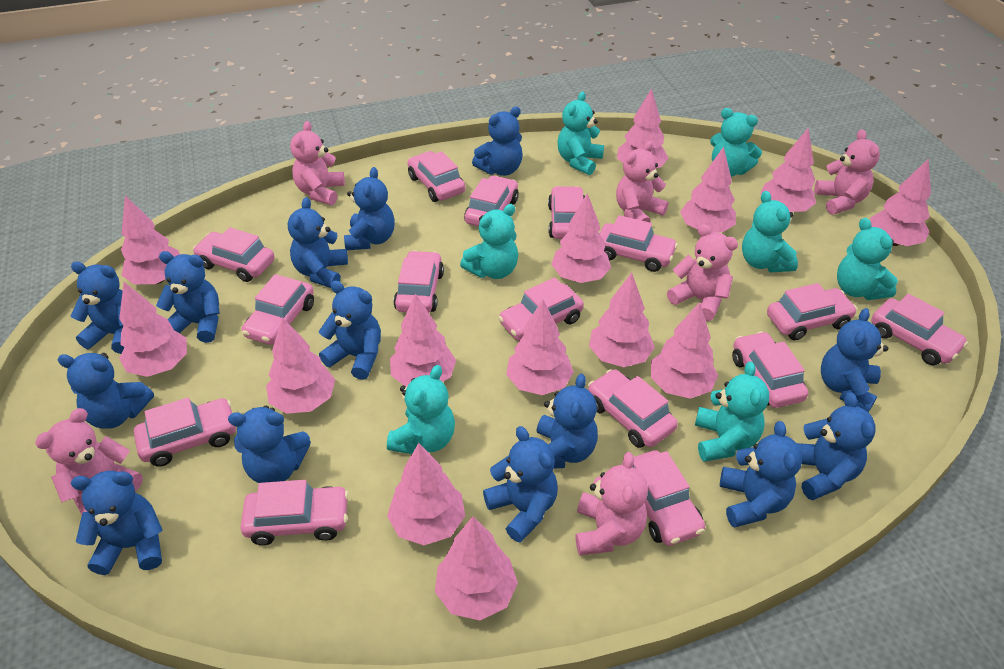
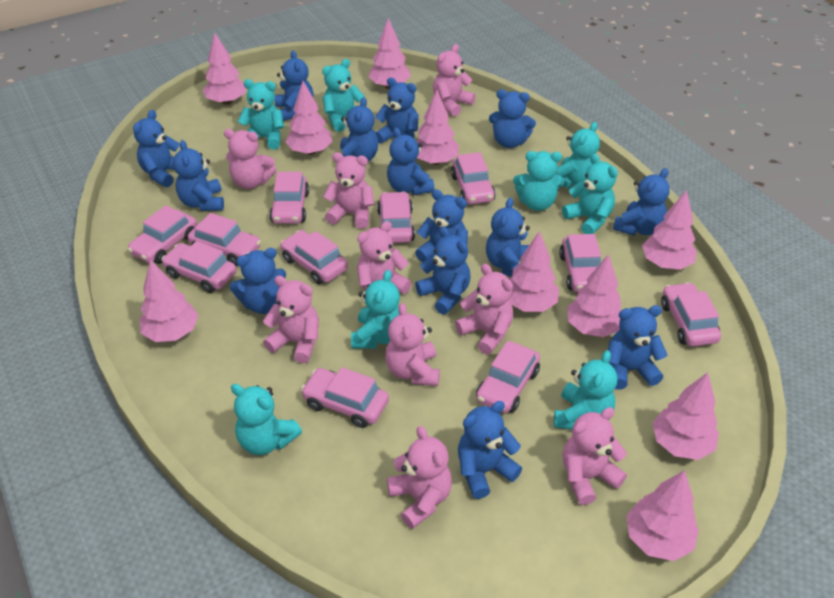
pink car: 15 -> 11
pink teddy bear: 6 -> 9
pink tree: 14 -> 10
turquoise teddy bear: 7 -> 8

